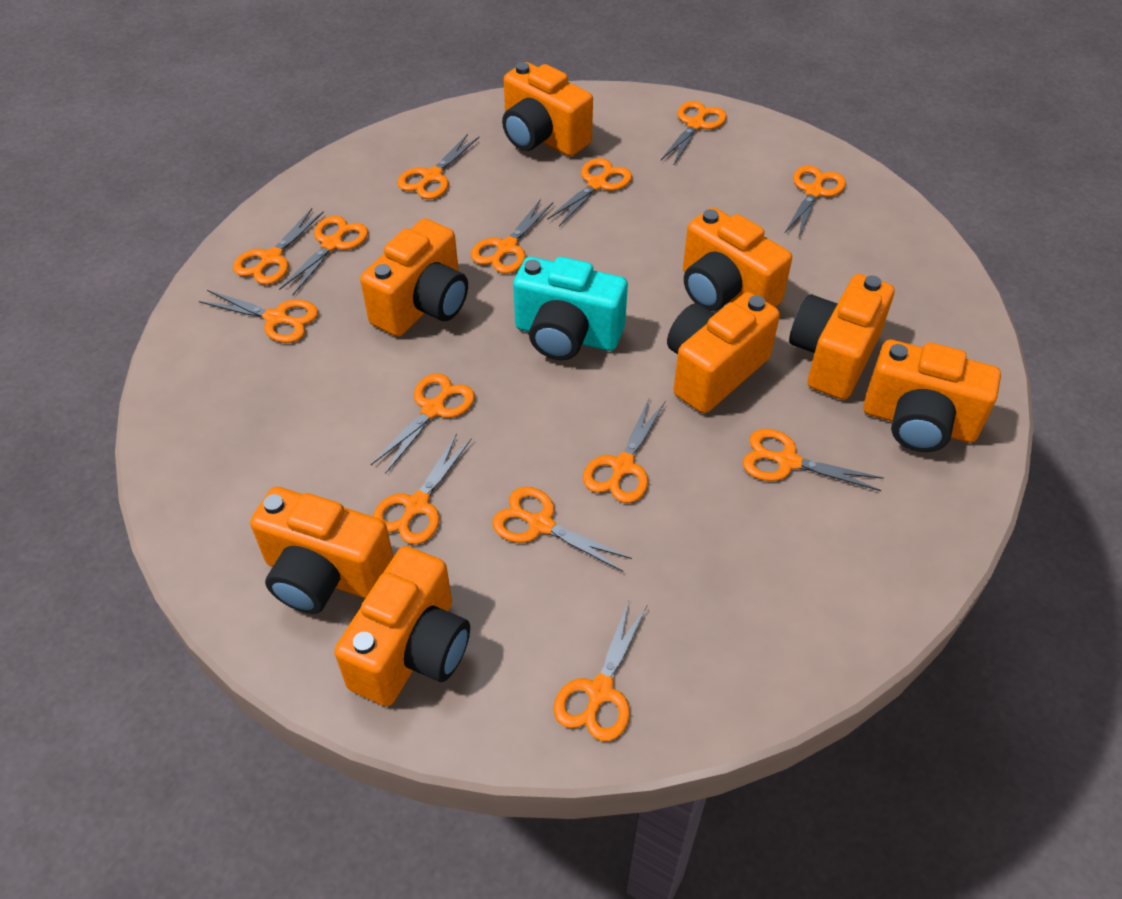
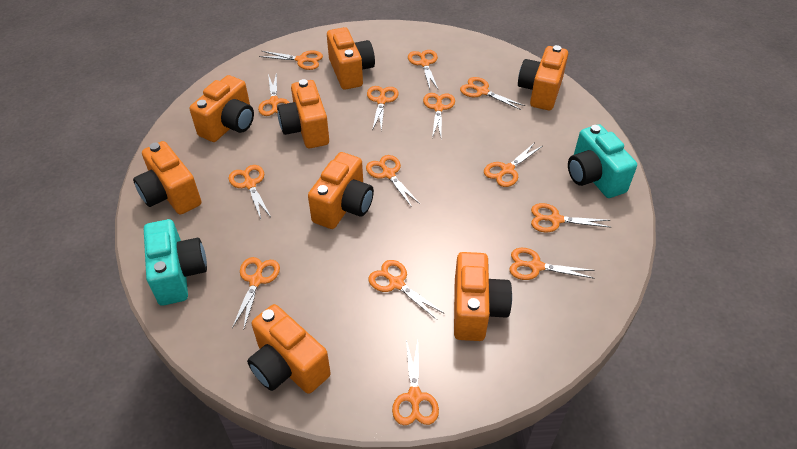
turquoise camera: 1 -> 2

